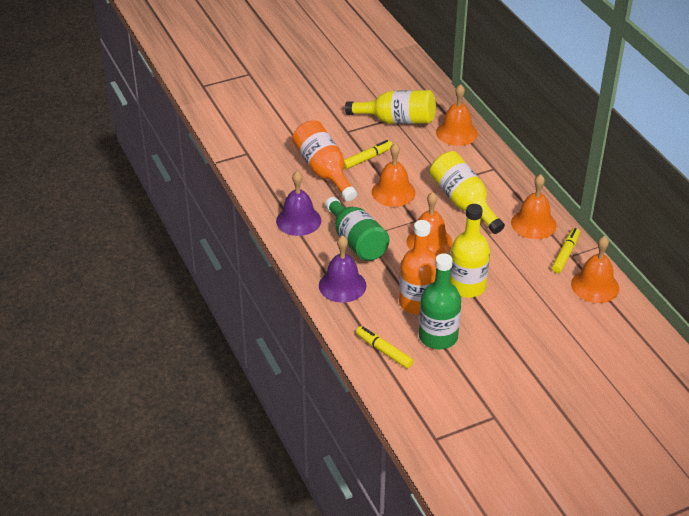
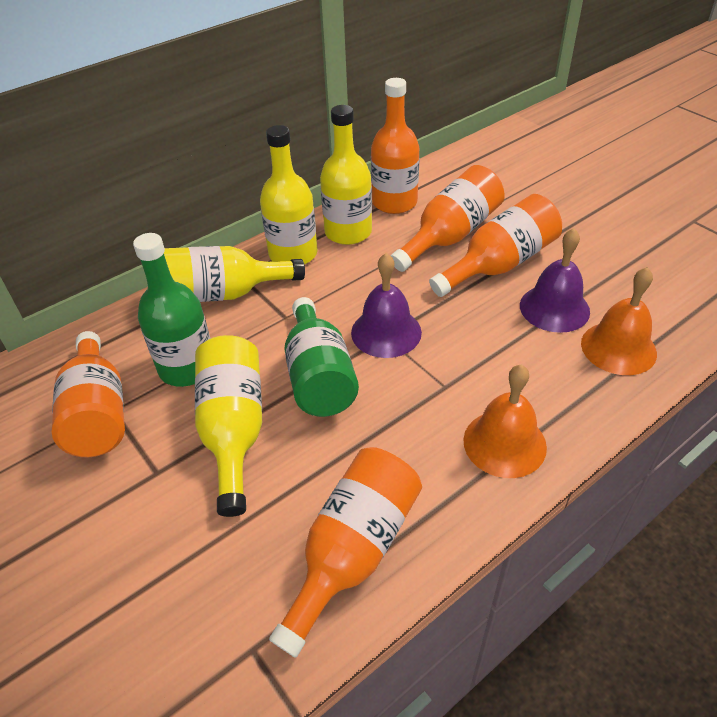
orange bell: 5 -> 2
orange bottle: 2 -> 5
yellow bottle: 3 -> 4
yellow marker: 3 -> 0

